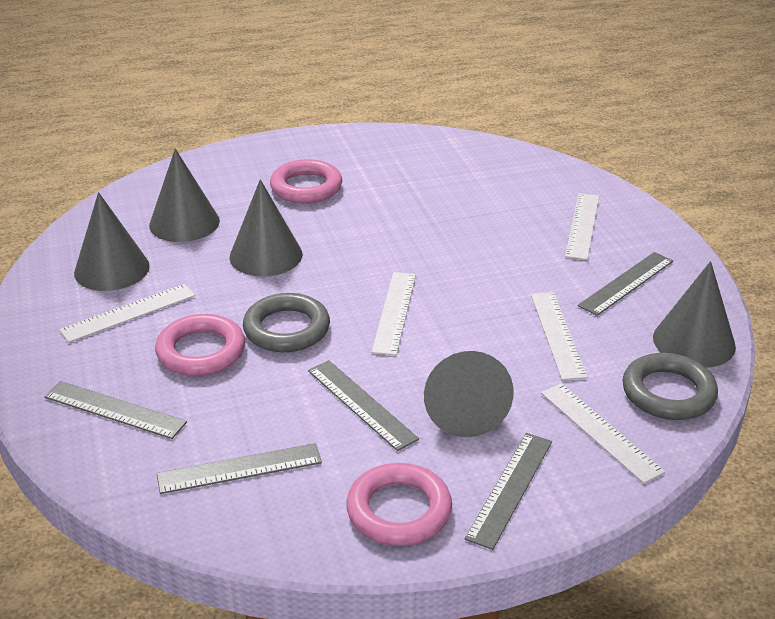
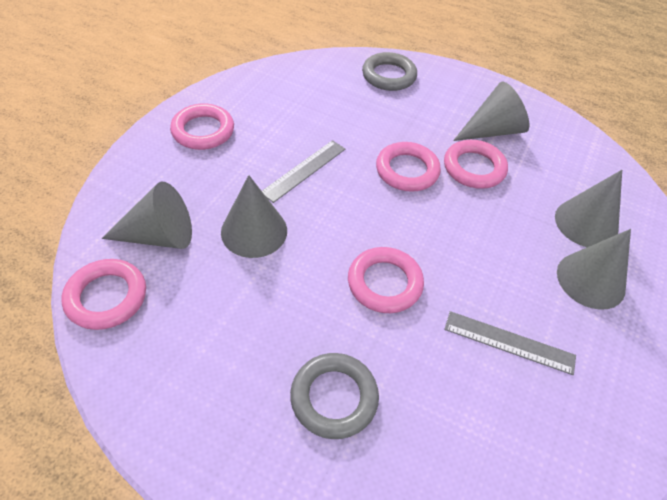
grey ruler: 5 -> 2
pink ring: 3 -> 5
white ruler: 5 -> 0

